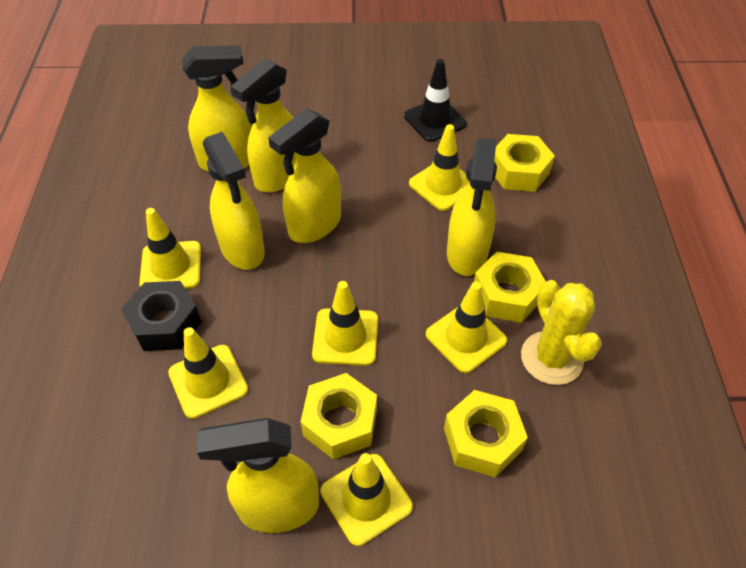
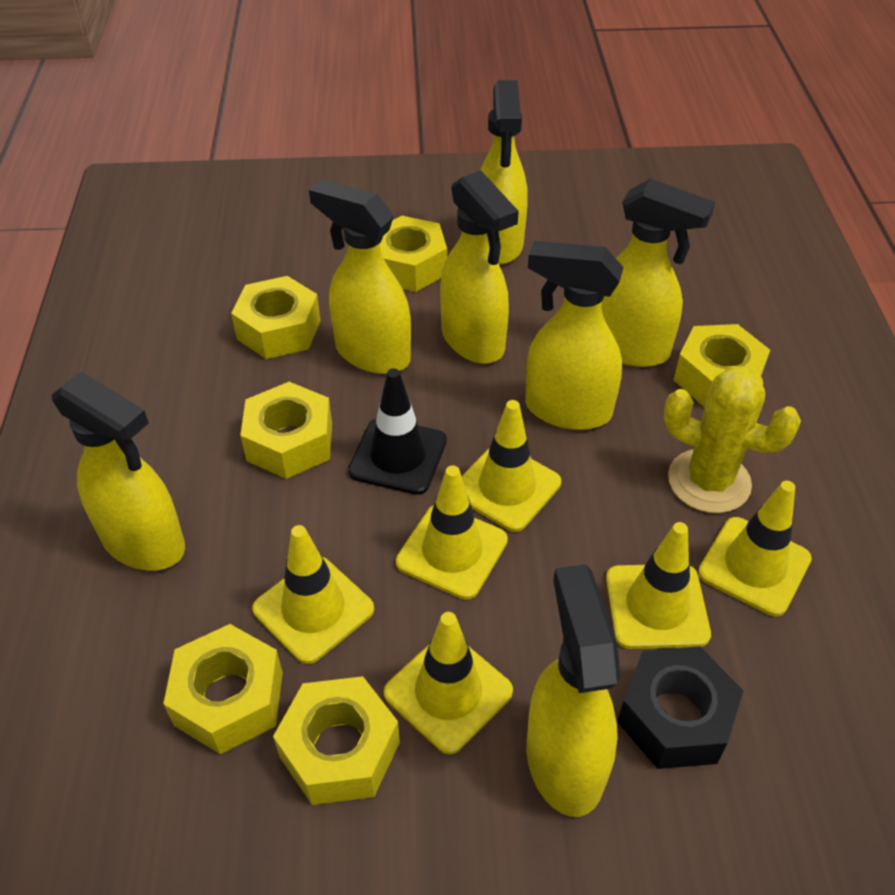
yellow nut: 4 -> 6
yellow spray bottle: 6 -> 7

